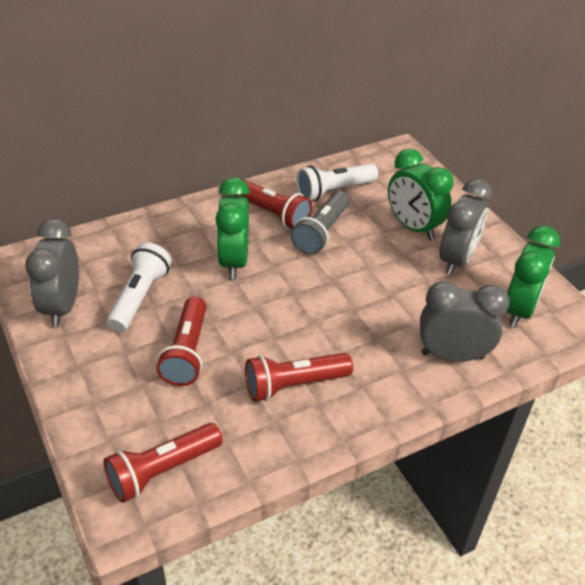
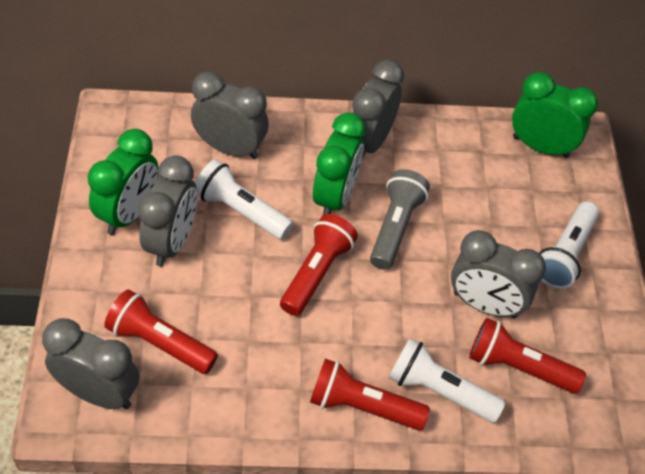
grey clock: 3 -> 5
white flashlight: 2 -> 3

